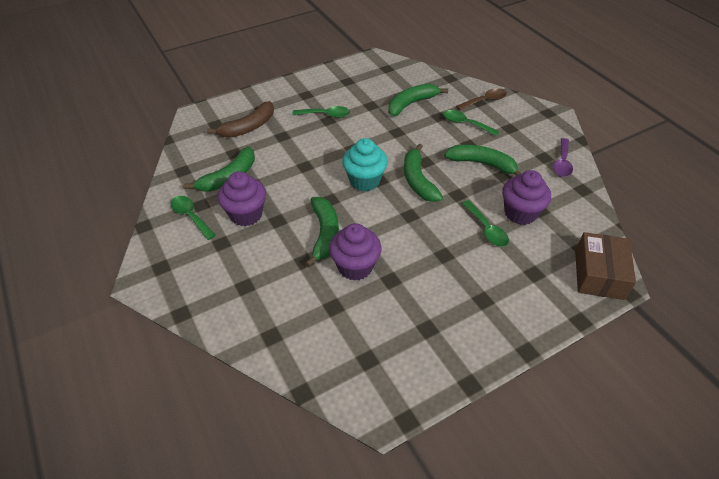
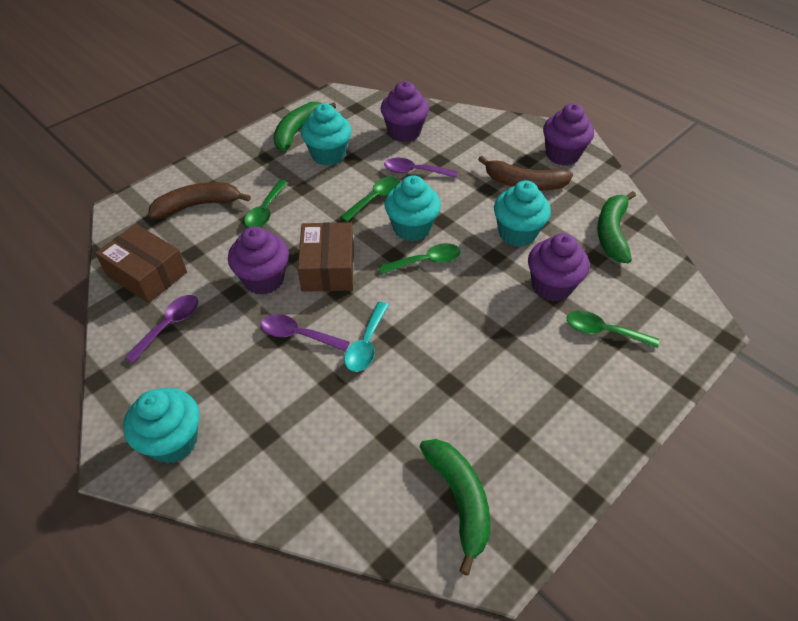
brown banana: 1 -> 2
brown box: 1 -> 2
brown spoon: 1 -> 0
green banana: 5 -> 3
purple cupcake: 3 -> 4
purple spoon: 1 -> 3
turquoise cupcake: 1 -> 4
turquoise spoon: 0 -> 1

